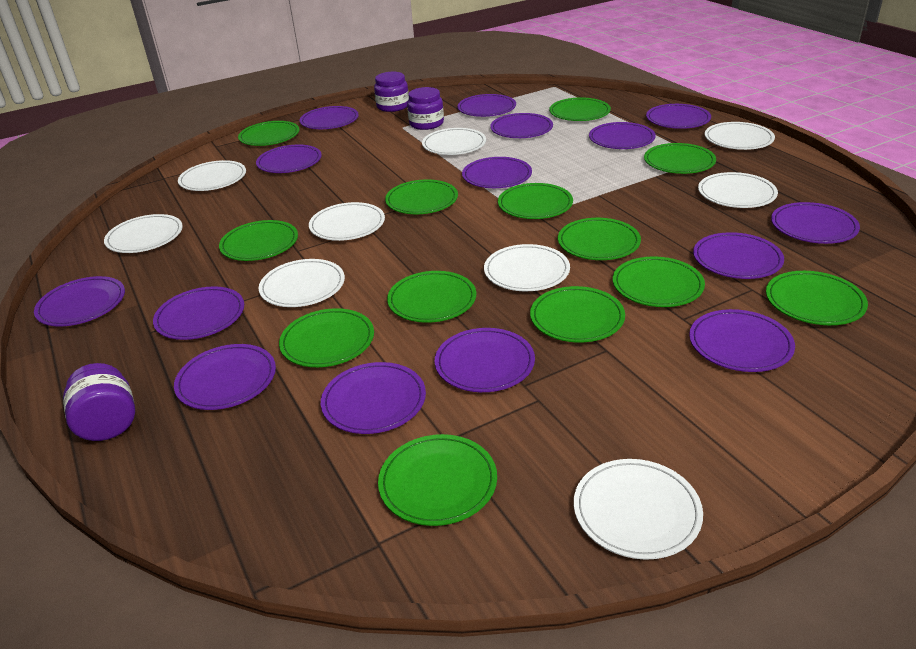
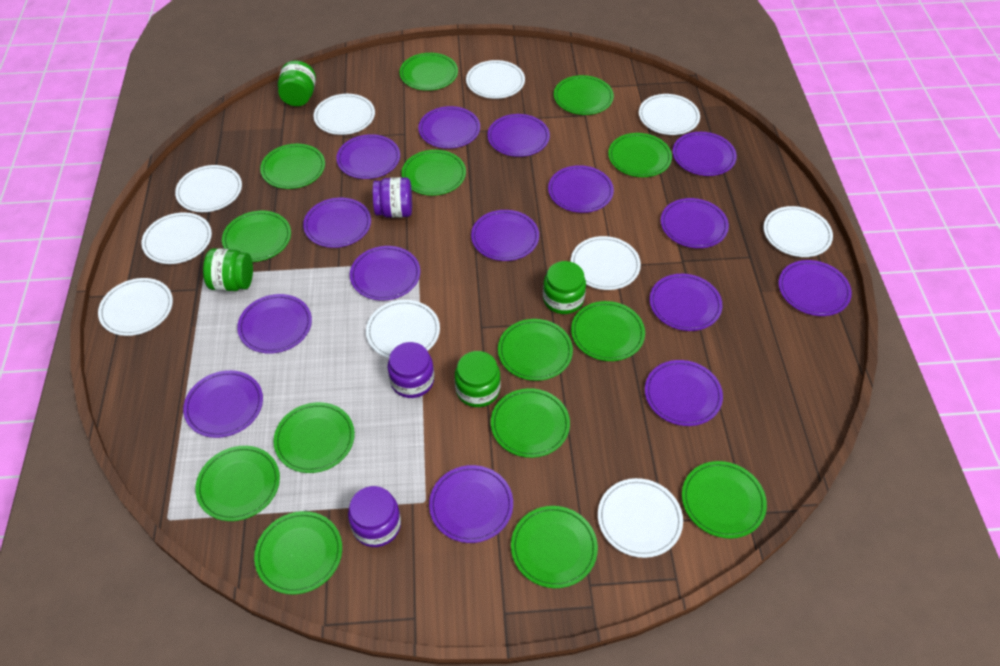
green jar: 0 -> 4
green plate: 13 -> 14
white plate: 9 -> 10

